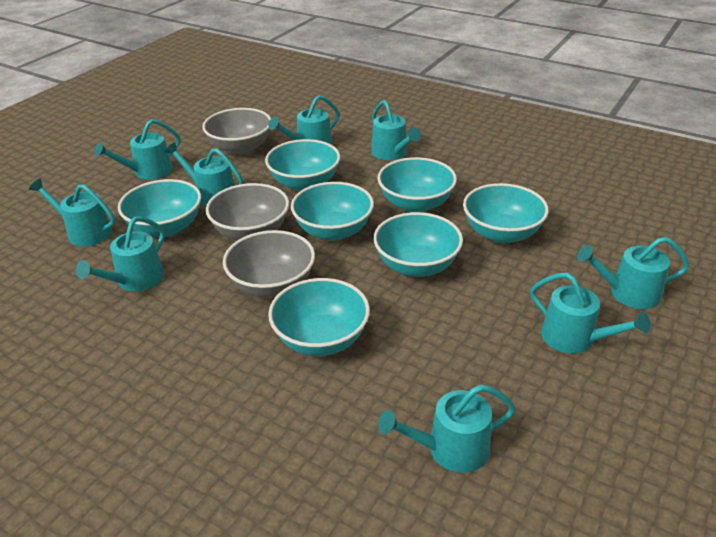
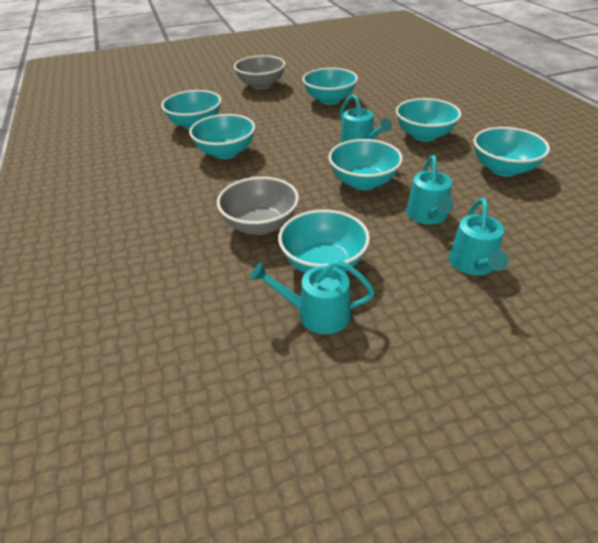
grey bowl: 3 -> 2
turquoise watering can: 9 -> 4

